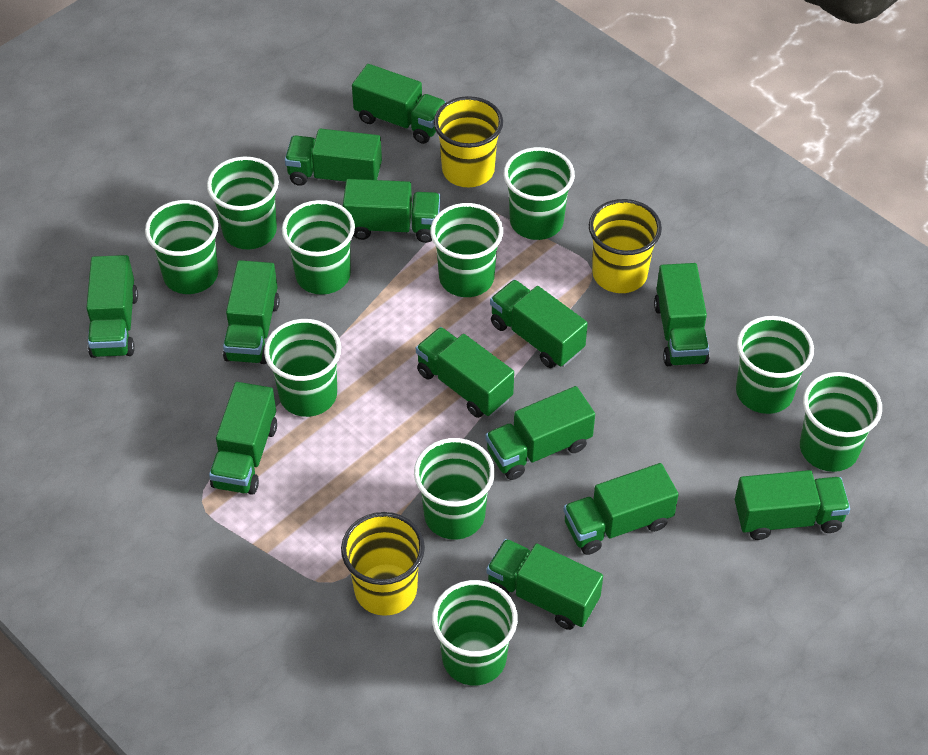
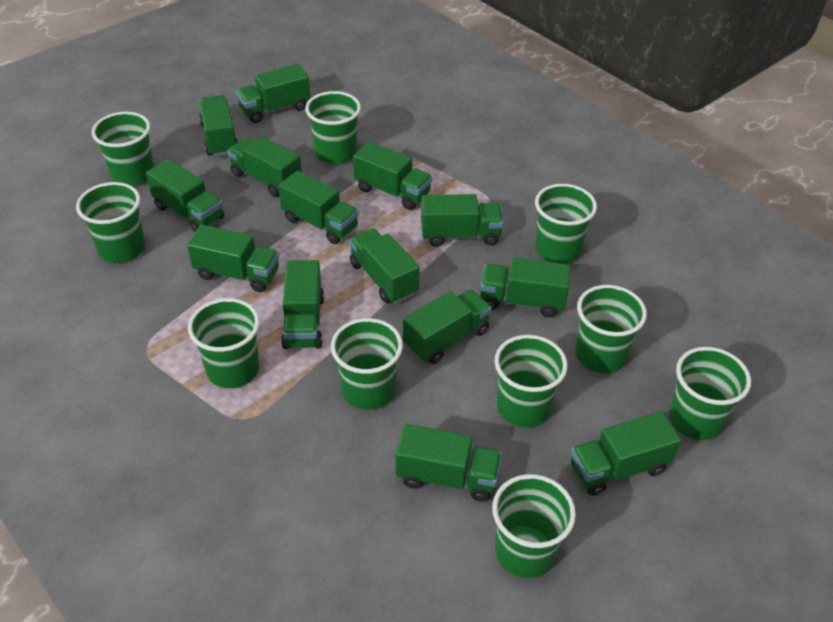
green truck: 13 -> 14
yellow cup: 3 -> 0

